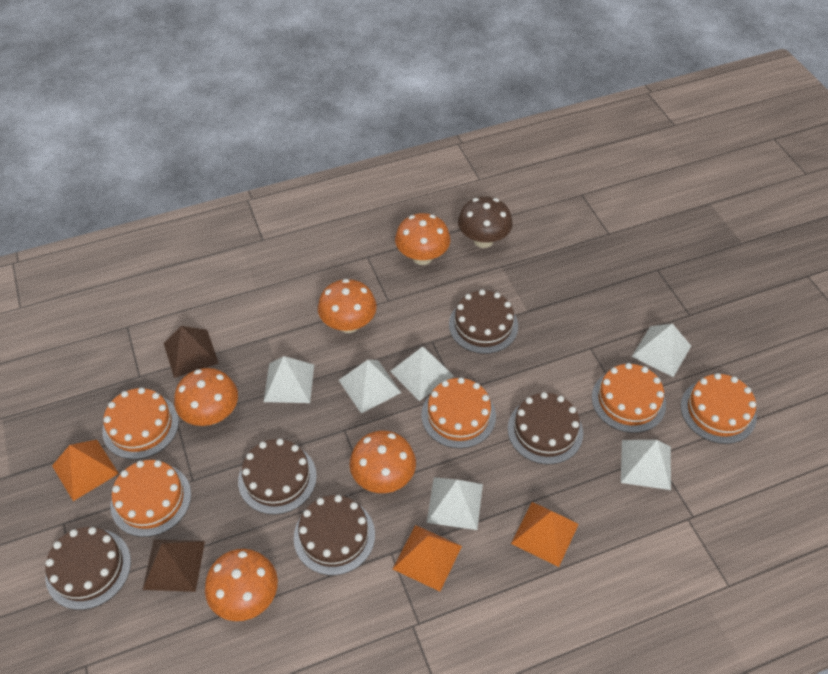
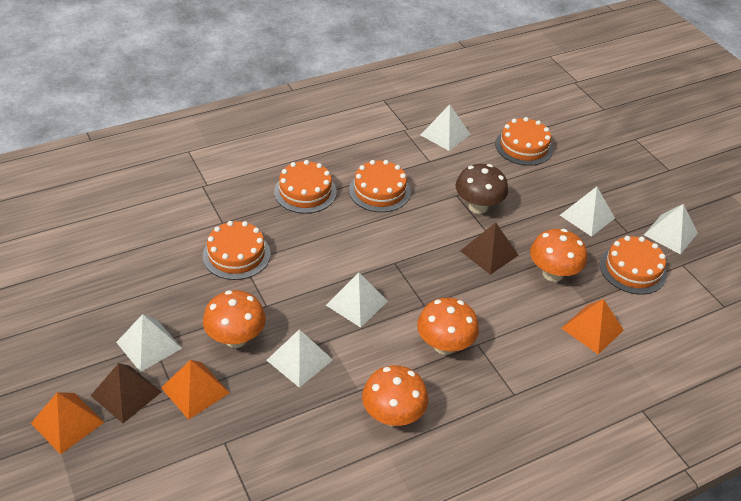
brown cake: 5 -> 0
orange mushroom: 5 -> 4

